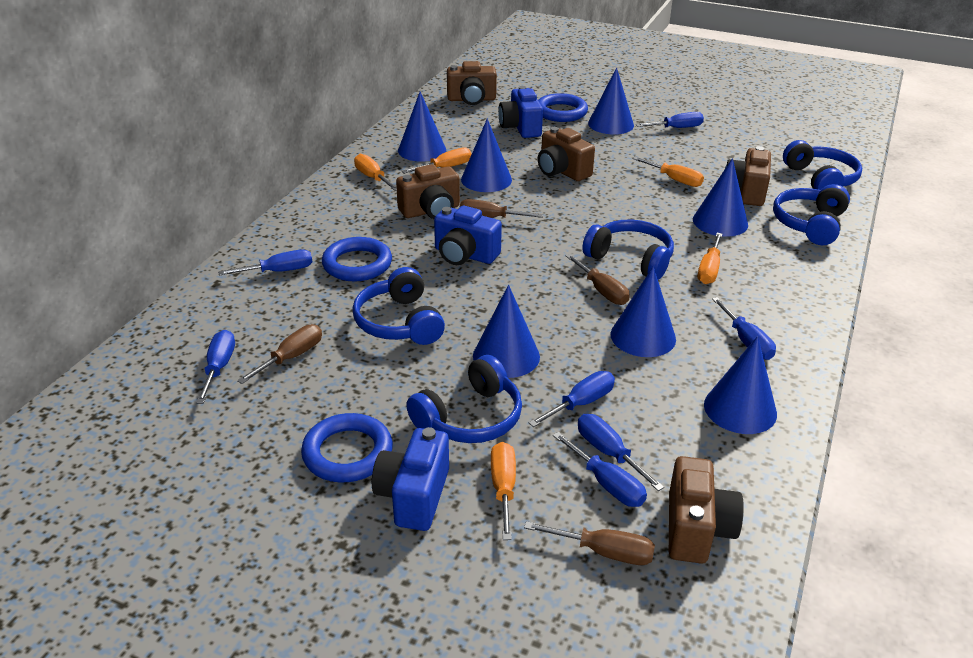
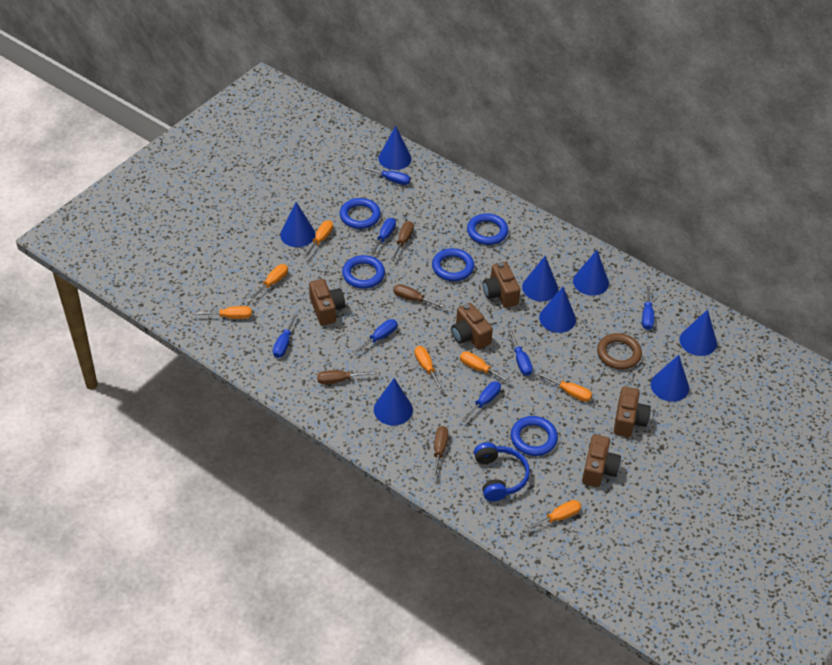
blue camera: 3 -> 0
blue cone: 7 -> 8
blue headphones: 5 -> 1
blue ring: 3 -> 5
brown ring: 0 -> 1
orange screwdriver: 5 -> 7

